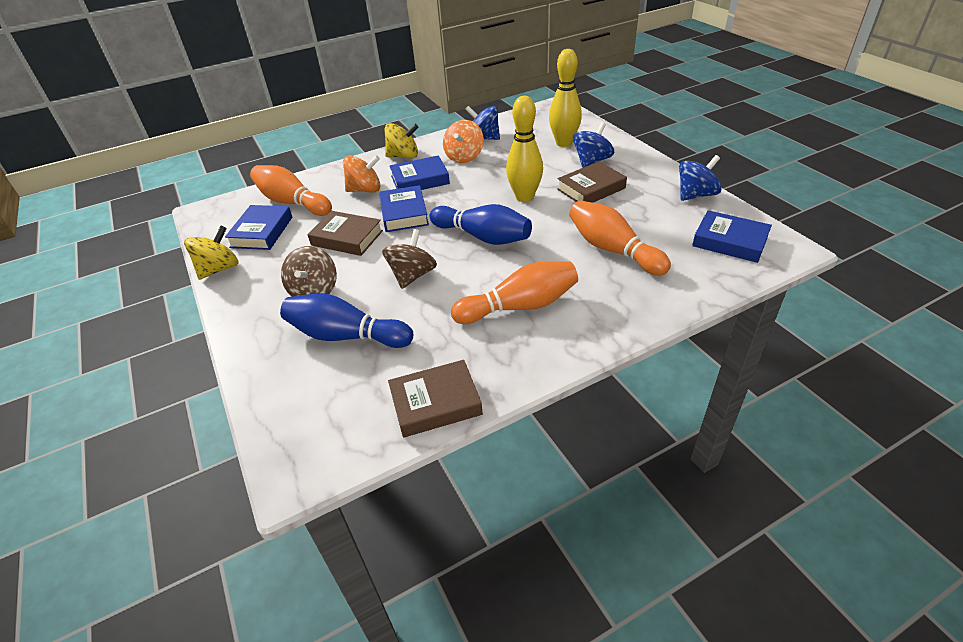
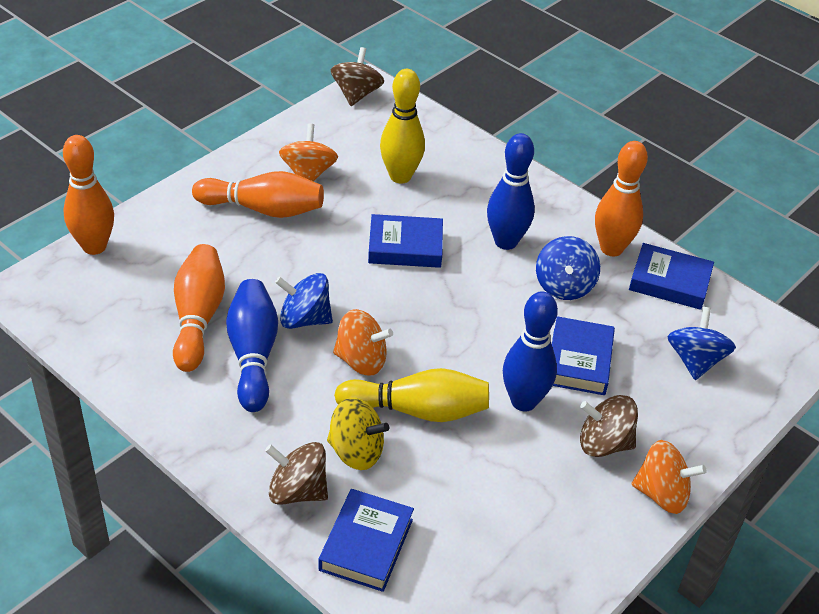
blue bowling pin: 2 -> 3
brown book: 3 -> 0
brown spinning top: 2 -> 3
orange bowling pin: 3 -> 4
orange spinning top: 2 -> 3
yellow spinning top: 2 -> 1

